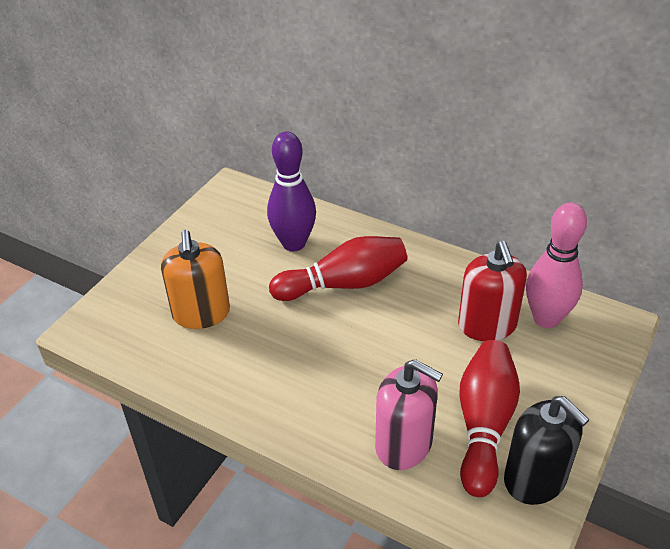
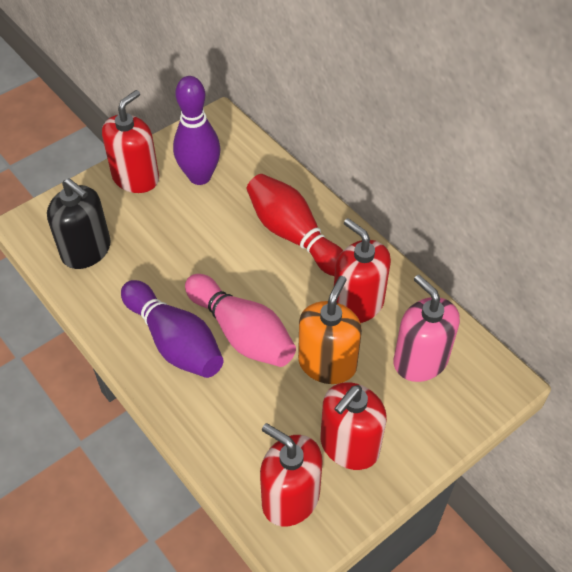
purple bowling pin: 1 -> 2
red bowling pin: 2 -> 1
red soap dispenser: 1 -> 4

